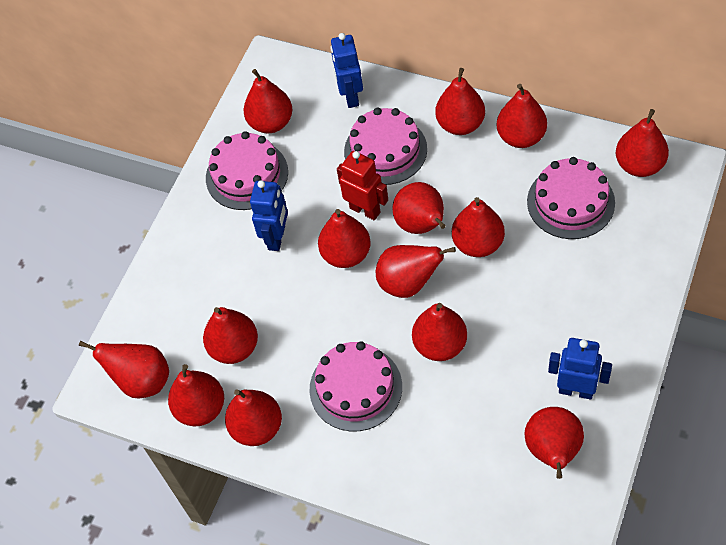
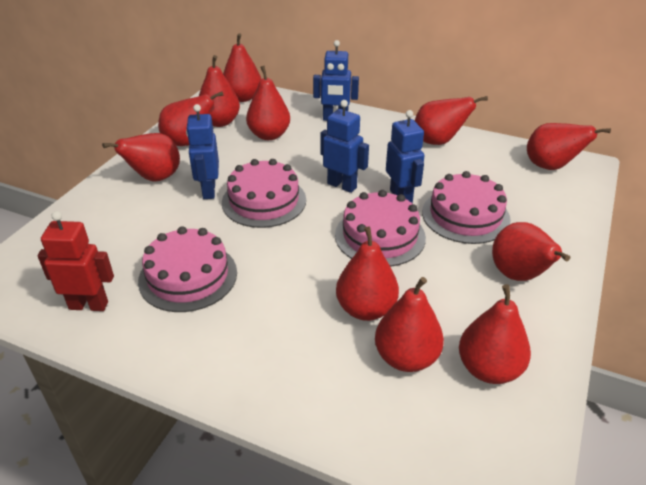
blue robot: 3 -> 4
red pear: 14 -> 11

